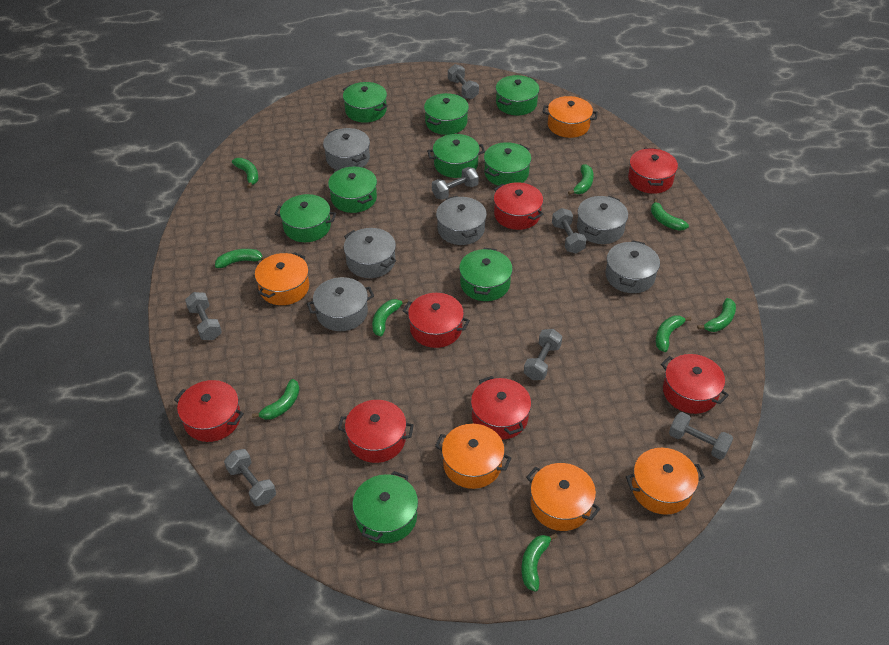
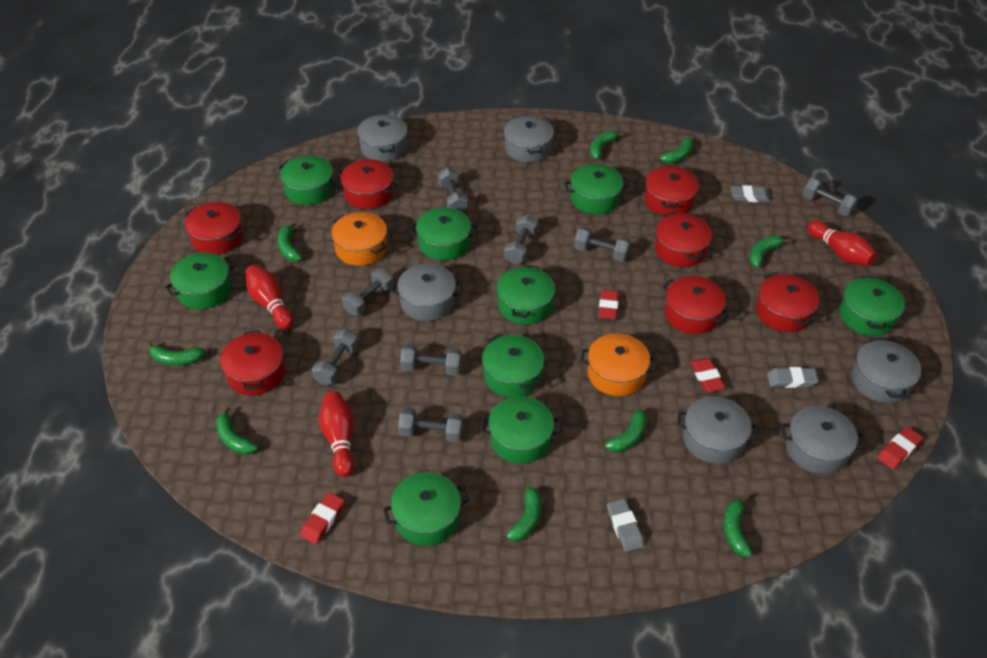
grey dumbbell: 7 -> 8
grey eraser: 0 -> 3
orange pot: 5 -> 2
red bowling pin: 0 -> 3
red eraser: 0 -> 4

